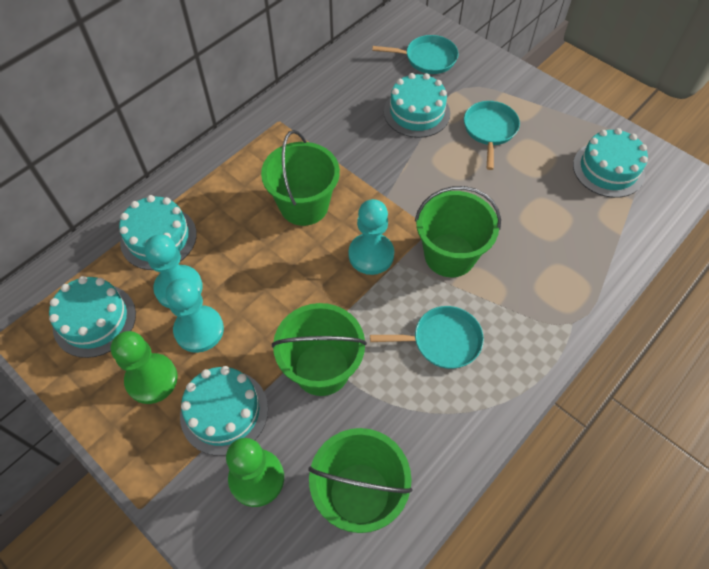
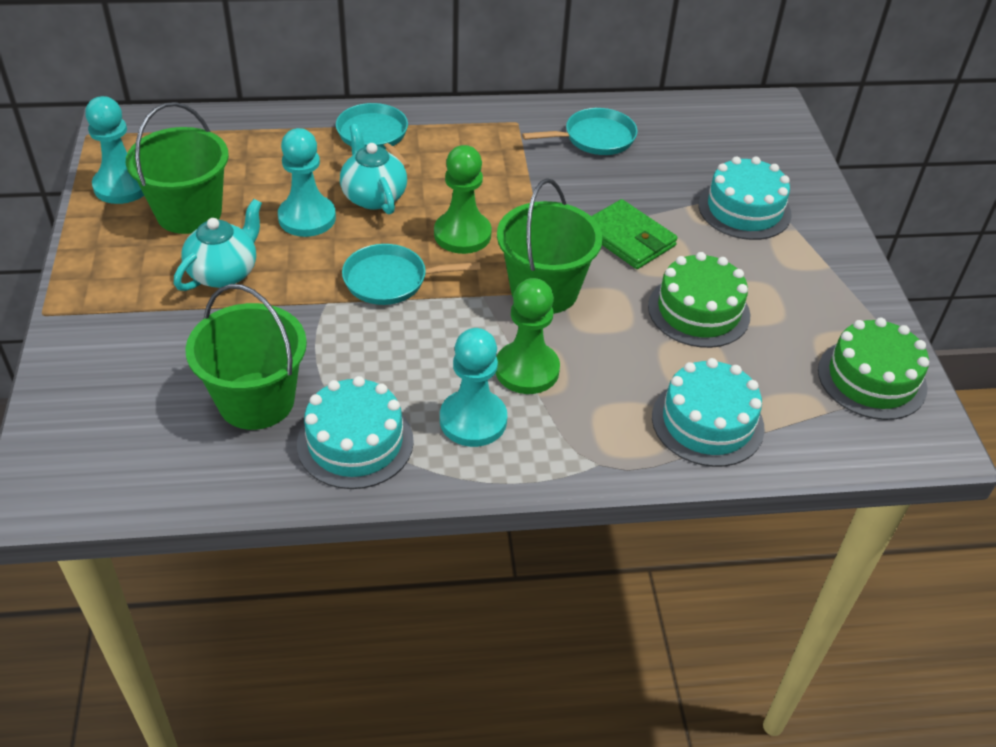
green bucket: 4 -> 3
green cake: 0 -> 2
green wallet: 0 -> 1
turquoise cake: 5 -> 3
turquoise teapot: 0 -> 2

